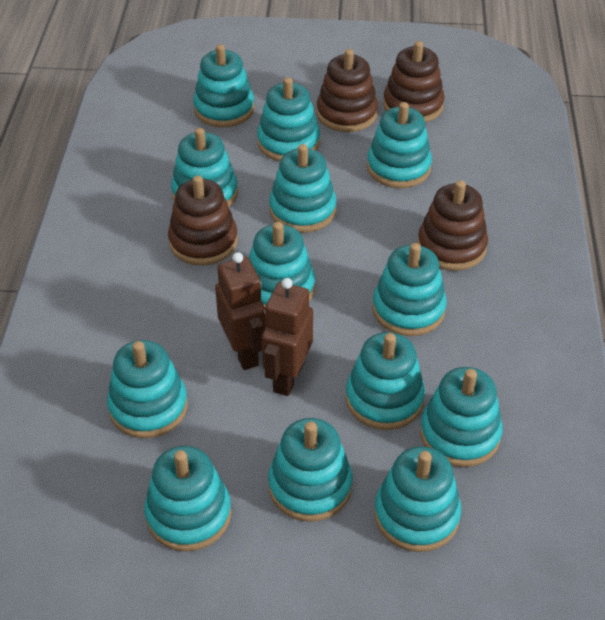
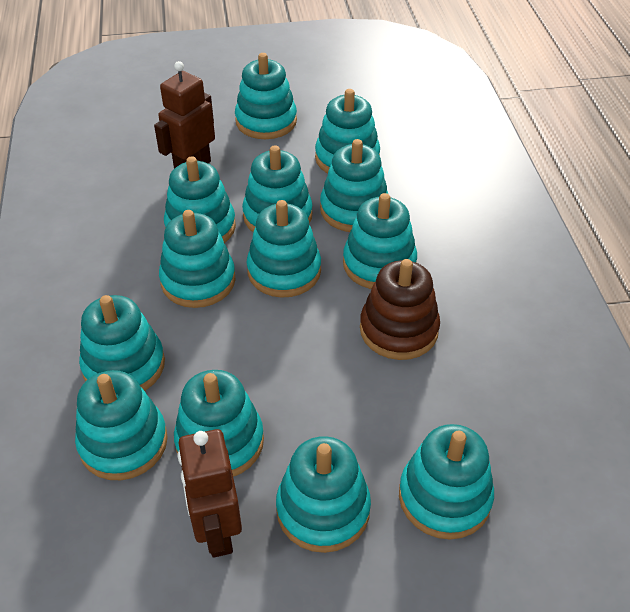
brown stacking toy: 4 -> 1

